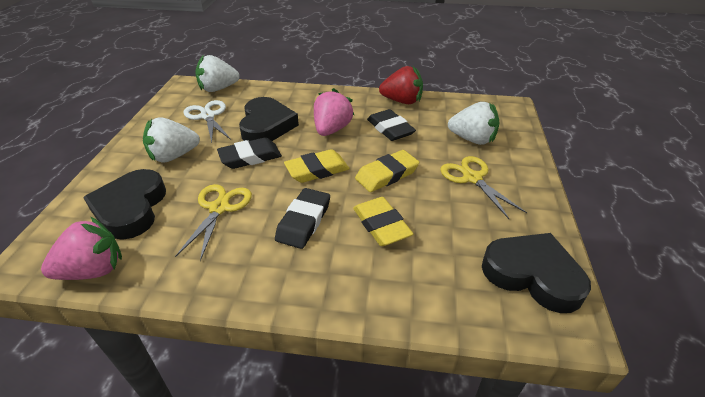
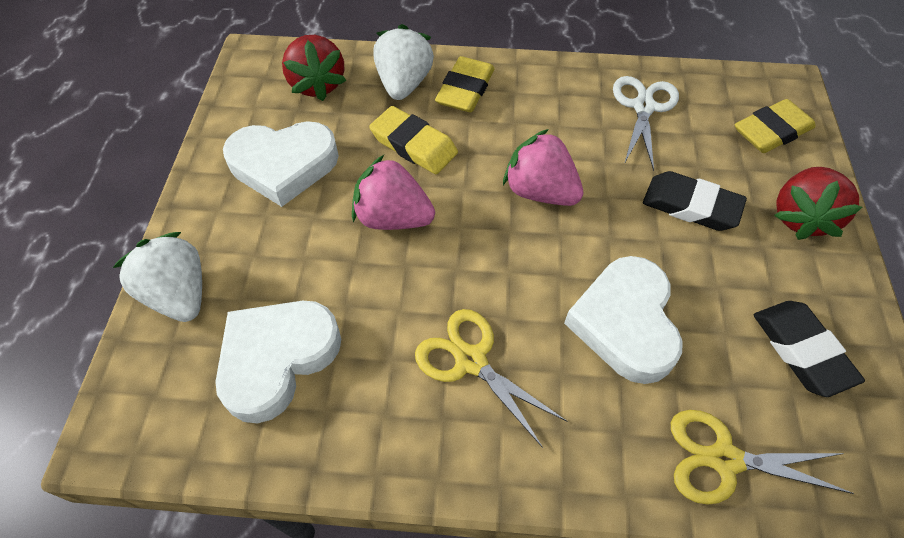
black eraser: 3 -> 2
black heart: 3 -> 0
red strawberry: 1 -> 2
white heart: 0 -> 3
white strawberry: 3 -> 2

